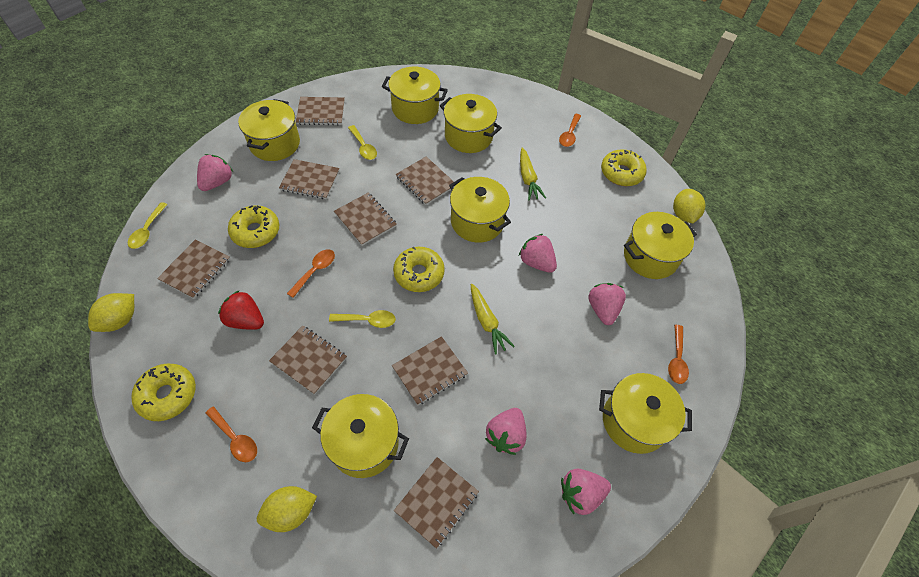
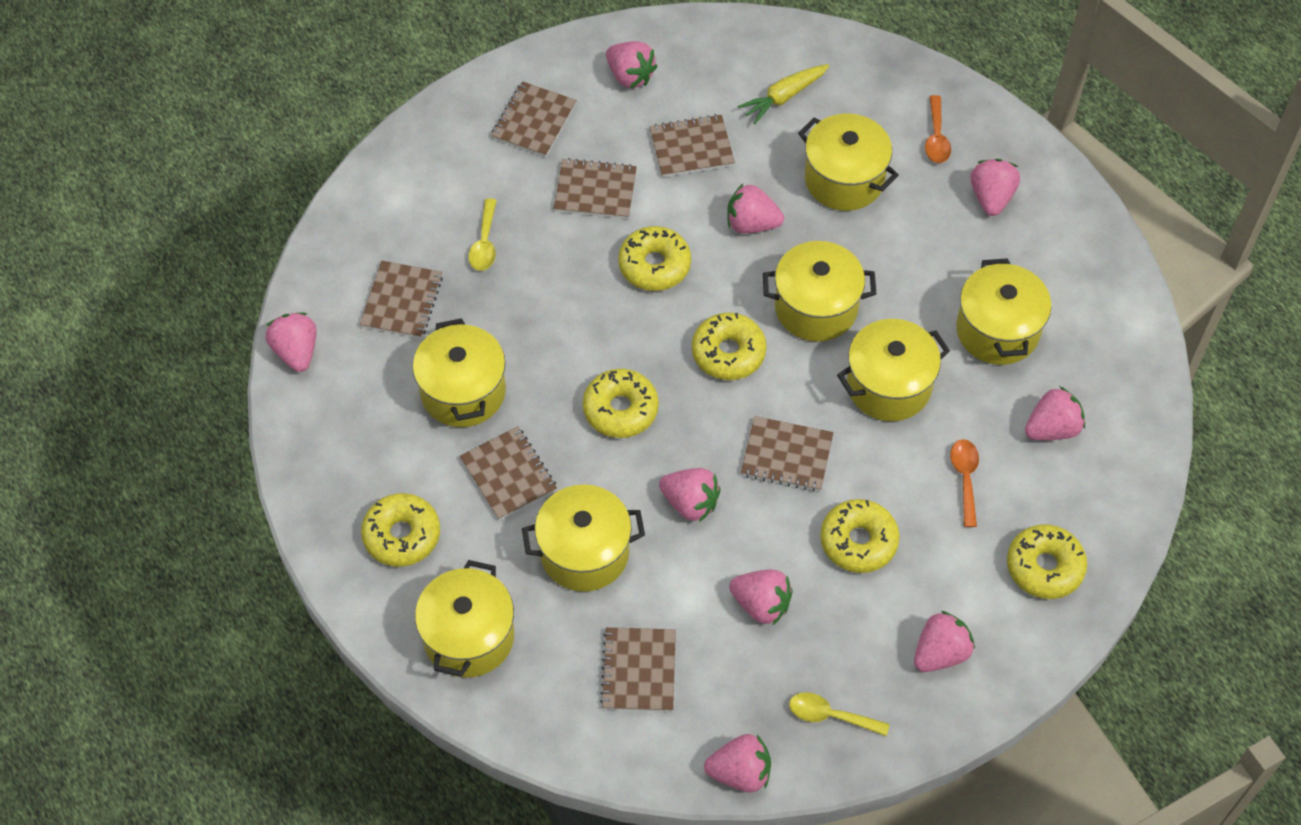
brown notebook: 8 -> 7
orange spoon: 4 -> 2
pink strawberry: 5 -> 9
red strawberry: 1 -> 0
yellow carrot: 2 -> 1
yellow donut: 4 -> 6
yellow lemon: 3 -> 0
yellow spoon: 3 -> 2

